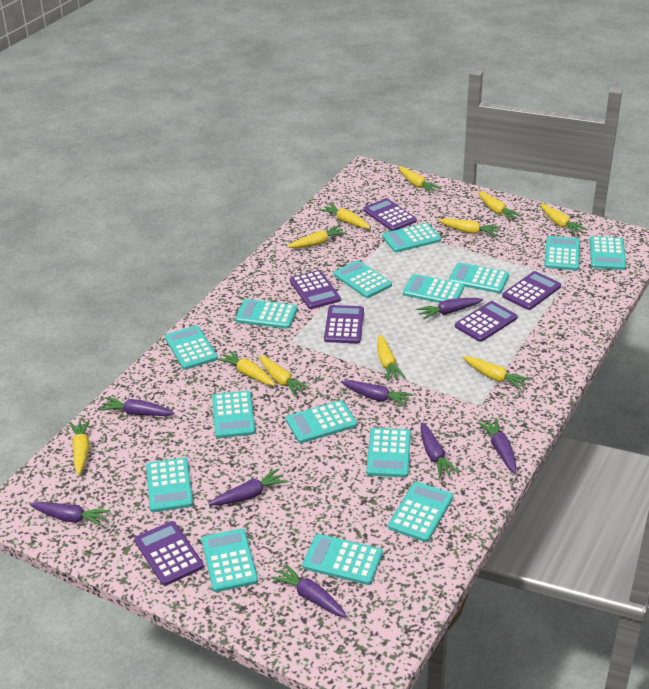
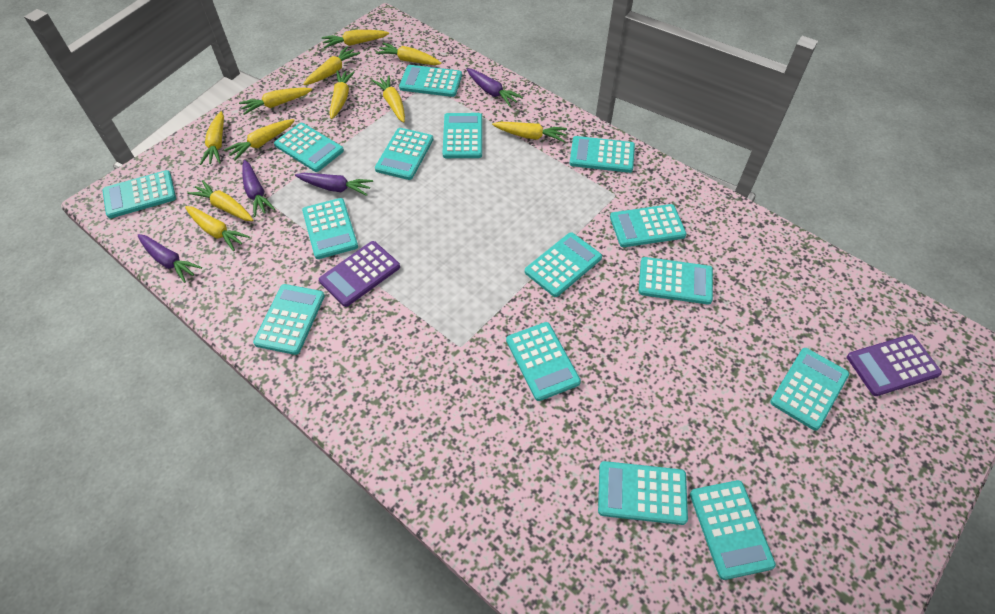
purple calculator: 6 -> 2
purple carrot: 8 -> 4

